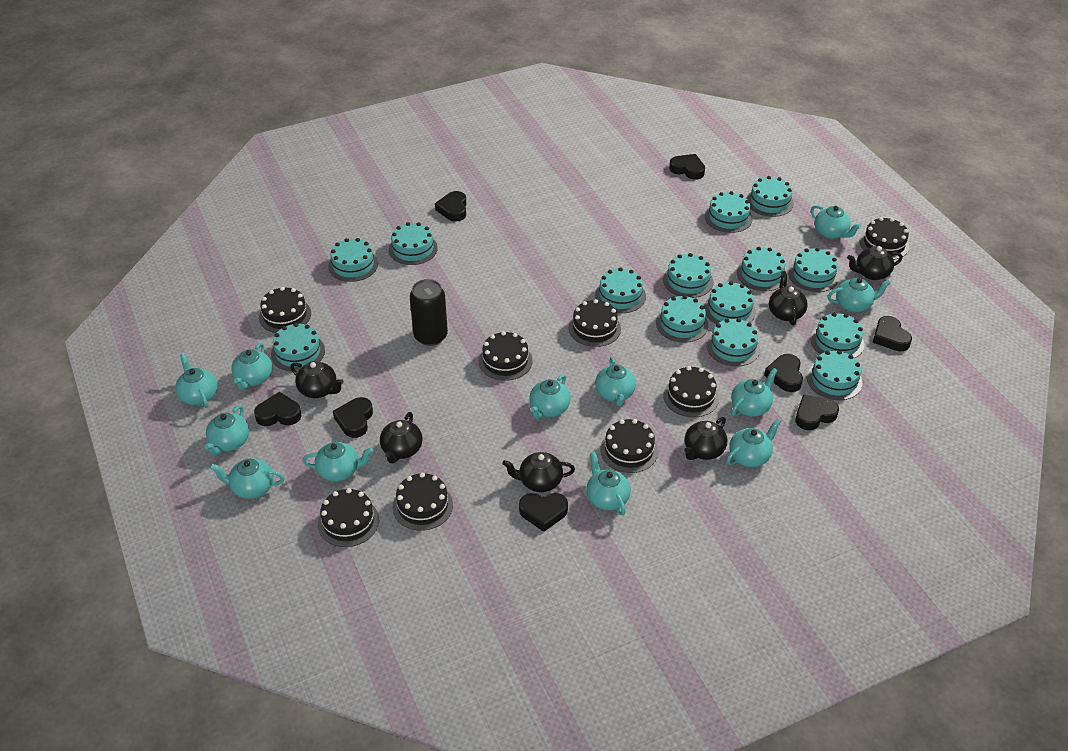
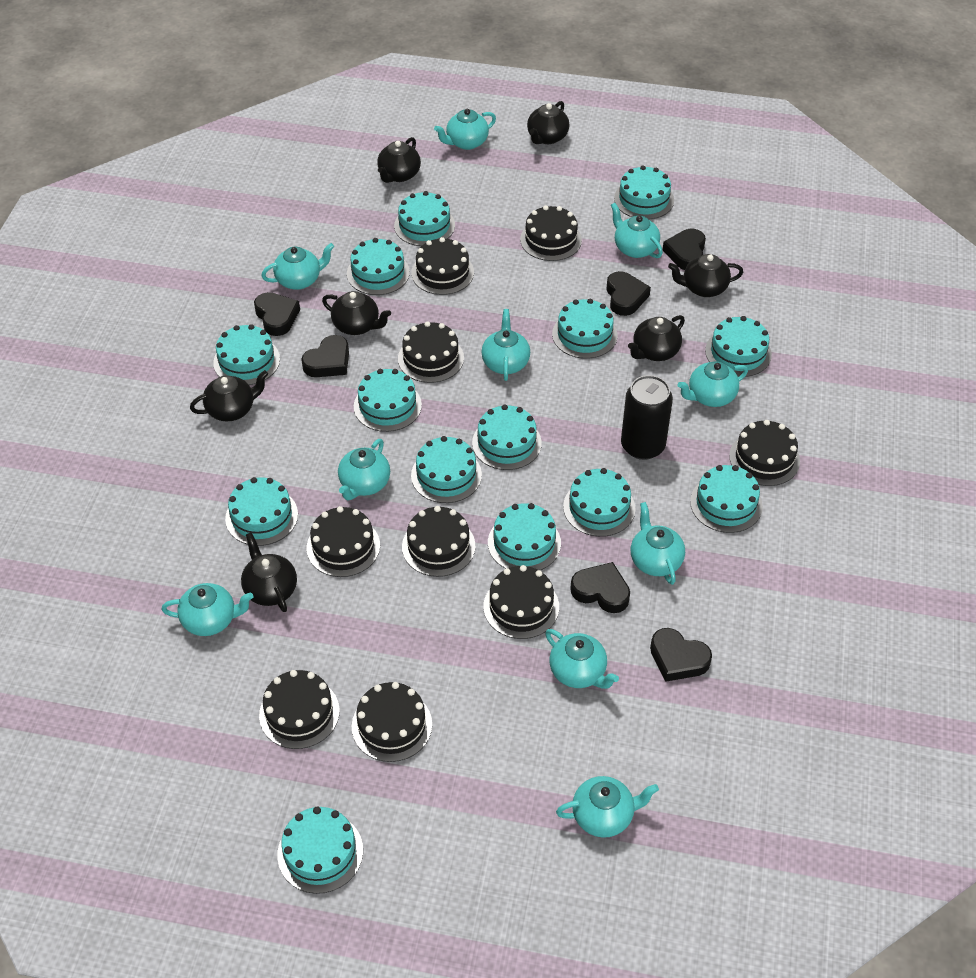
black cake: 8 -> 9
black heart: 8 -> 6
black teapot: 6 -> 7
turquoise teapot: 12 -> 10

